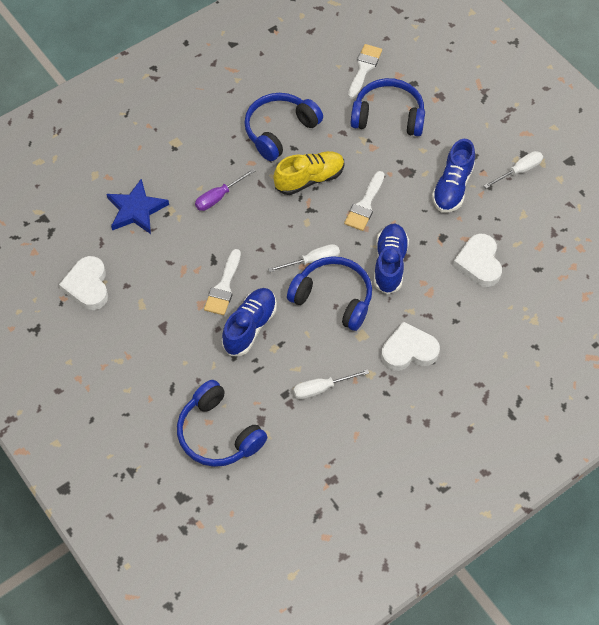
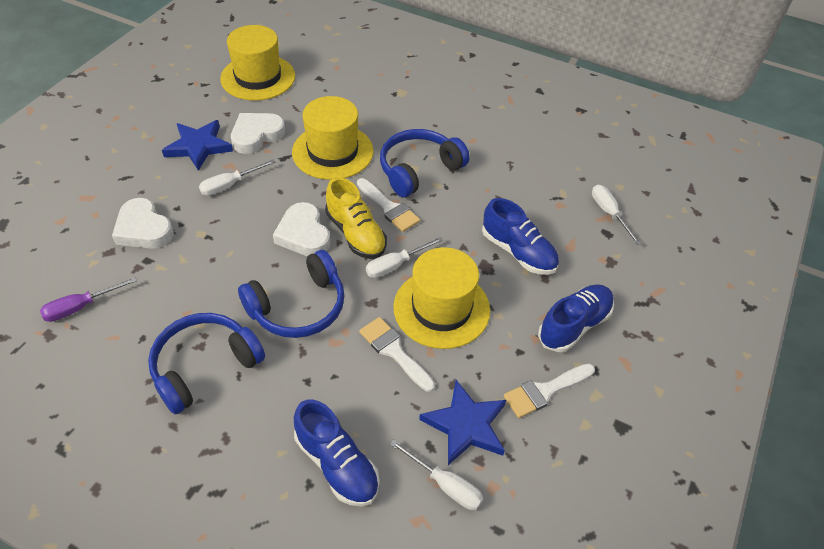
blue headphones: 4 -> 3
blue star: 1 -> 2
white screwdriver: 3 -> 4
yellow hat: 0 -> 3

